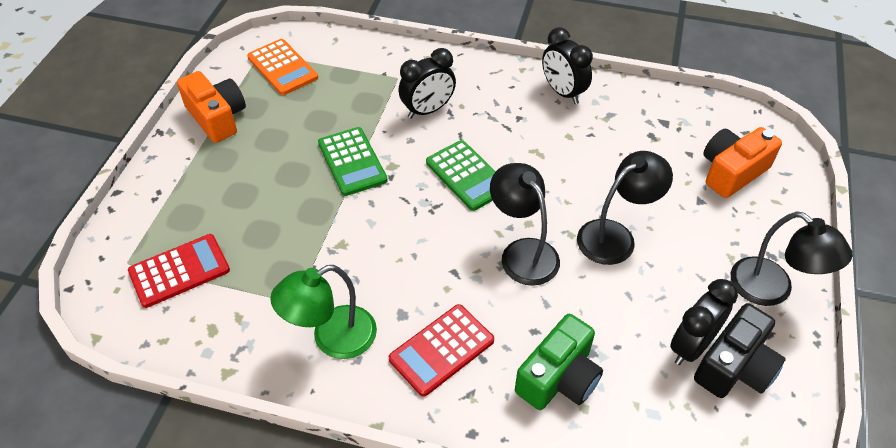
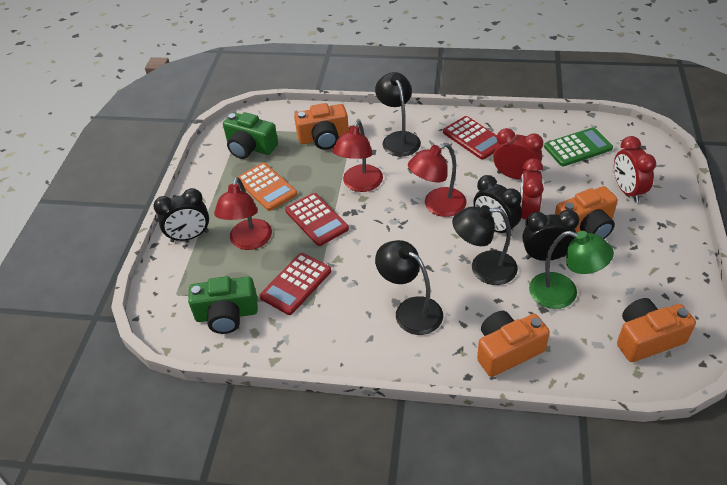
black camera: 1 -> 0
green calculator: 2 -> 1
green camera: 1 -> 2
orange camera: 2 -> 4
red calculator: 2 -> 3
red clock: 0 -> 3
red lamp: 0 -> 3

